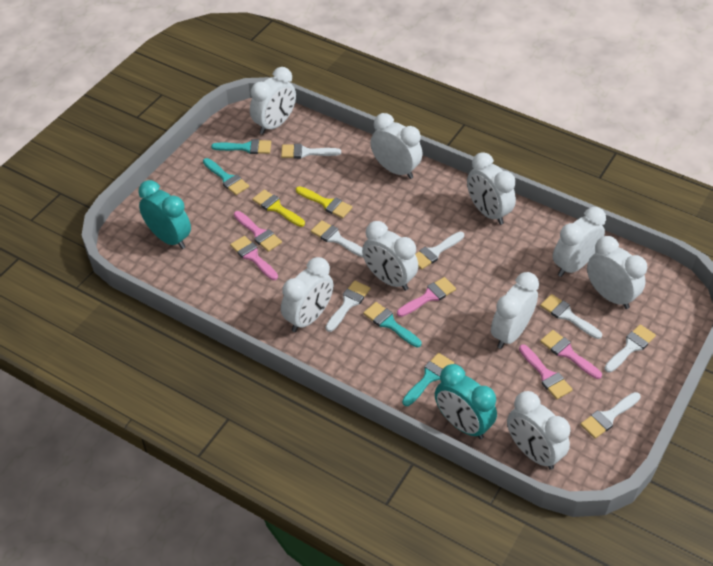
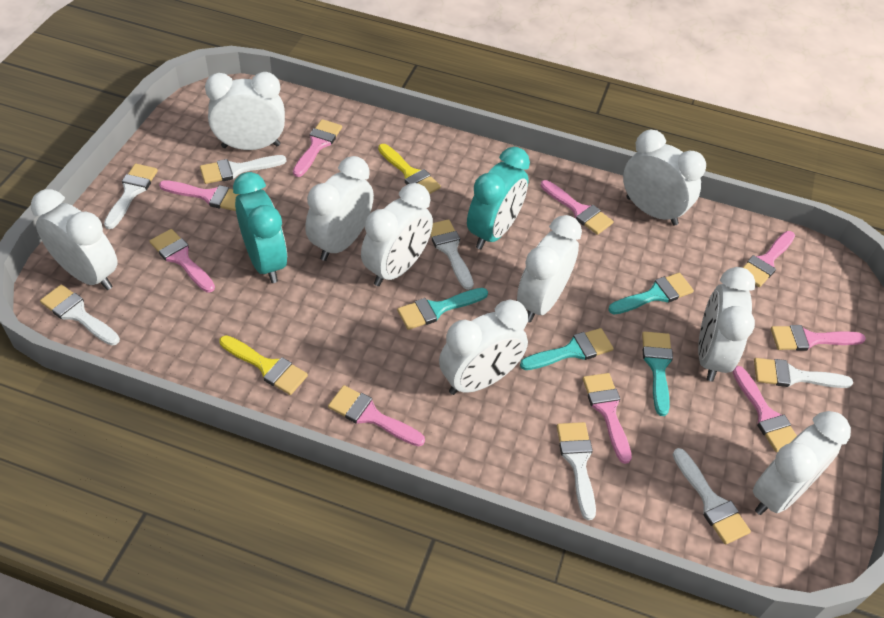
pink brush: 5 -> 9

